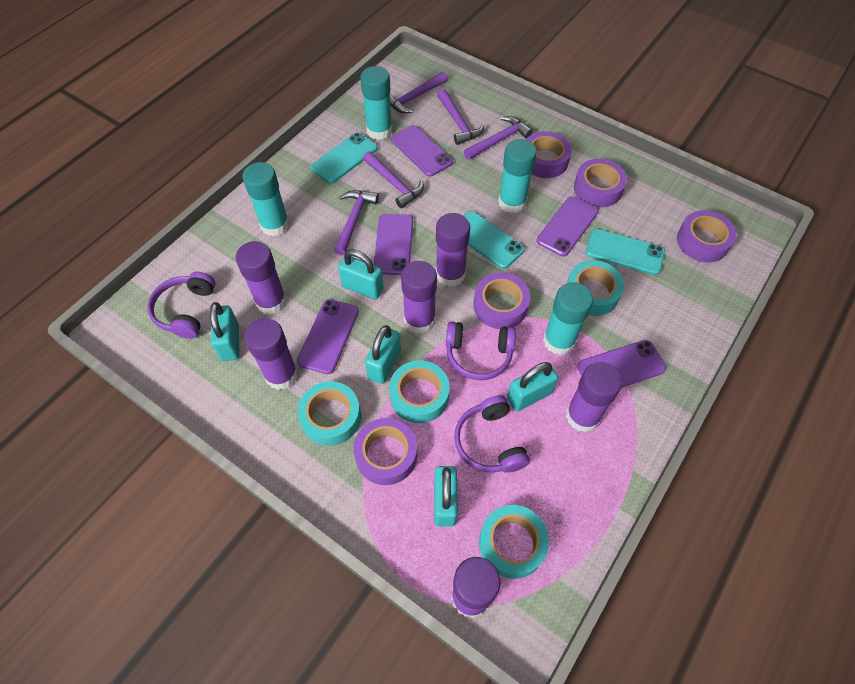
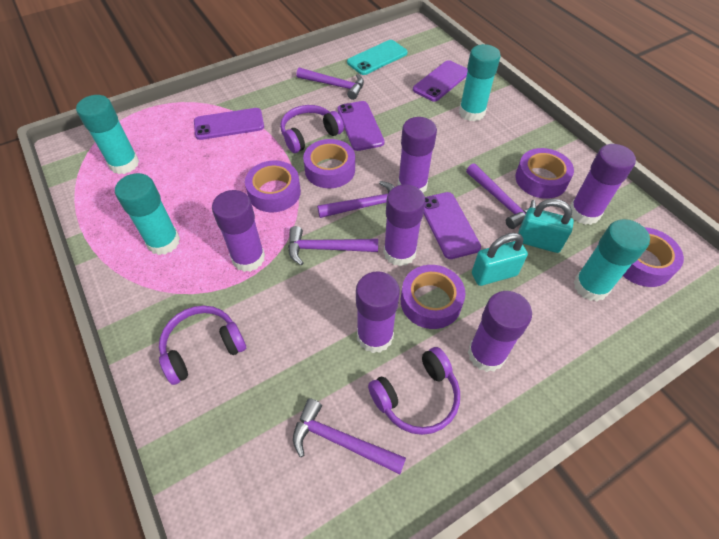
purple phone: 5 -> 4
turquoise padlock: 5 -> 2
turquoise phone: 3 -> 1
turquoise tape: 4 -> 0

